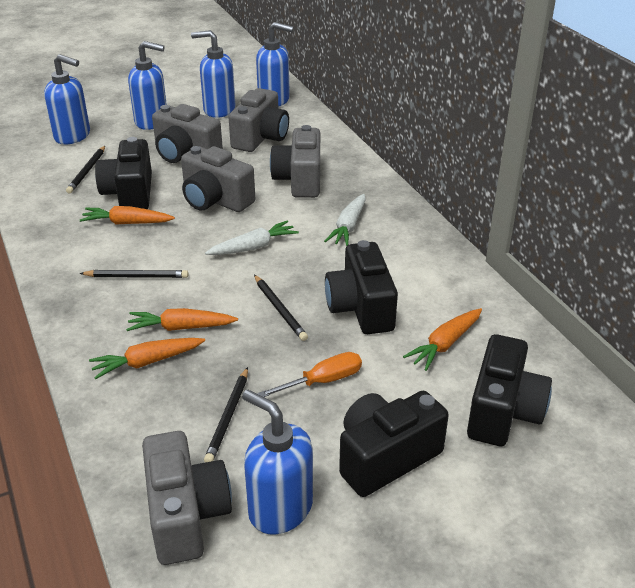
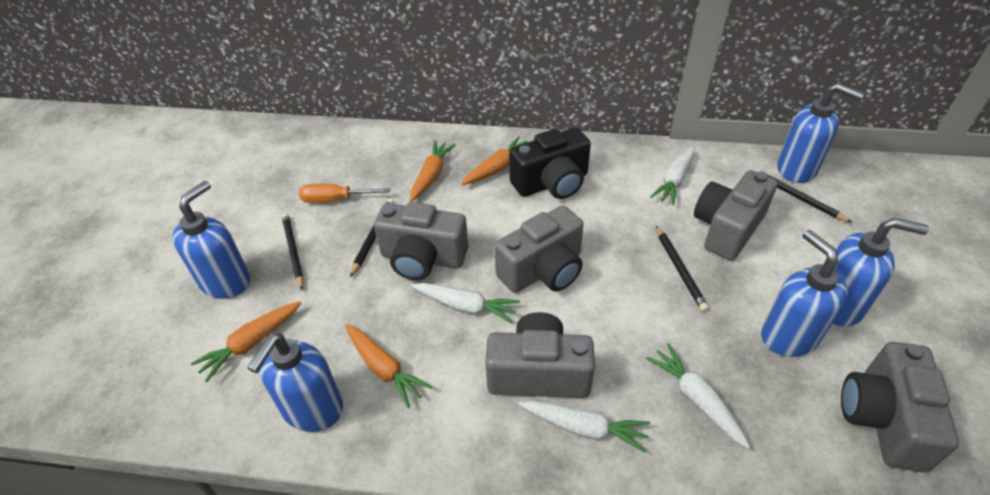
black camera: 4 -> 1
white carrot: 2 -> 4

